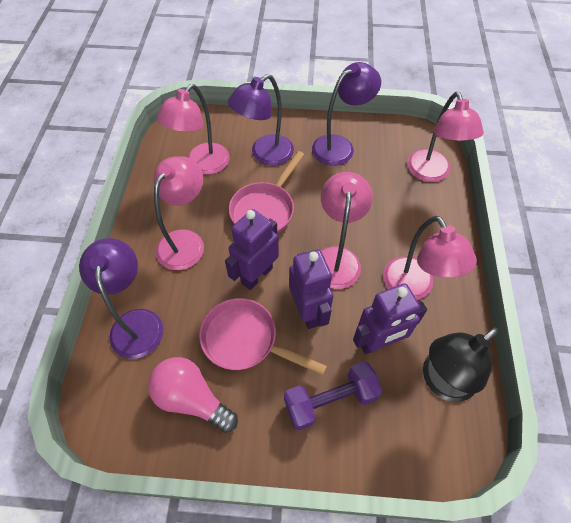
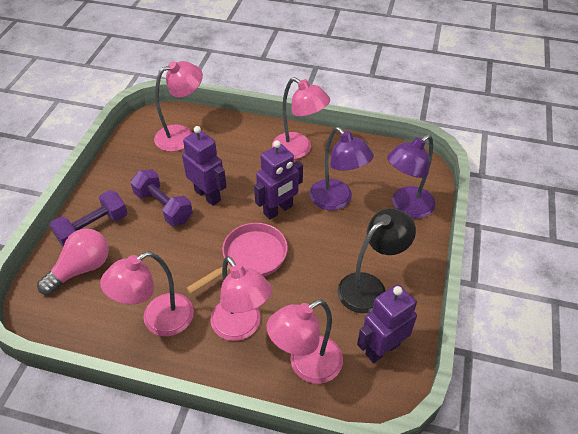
pink pan: 2 -> 1
purple dumbbell: 1 -> 2
purple lamp: 3 -> 2

